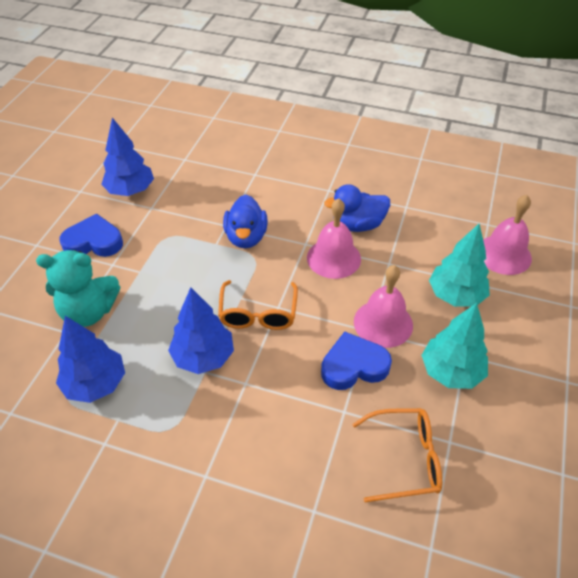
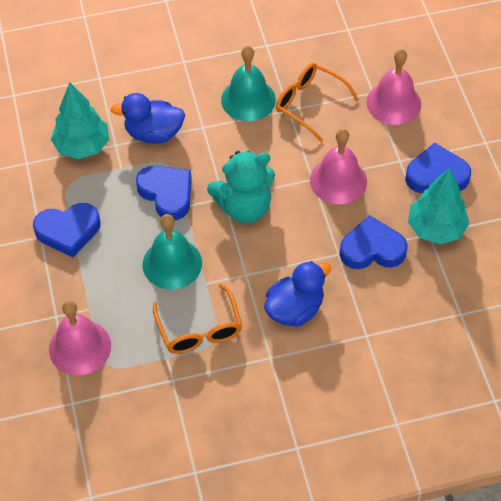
blue heart: 2 -> 4
blue tree: 3 -> 0
turquoise bell: 0 -> 2

